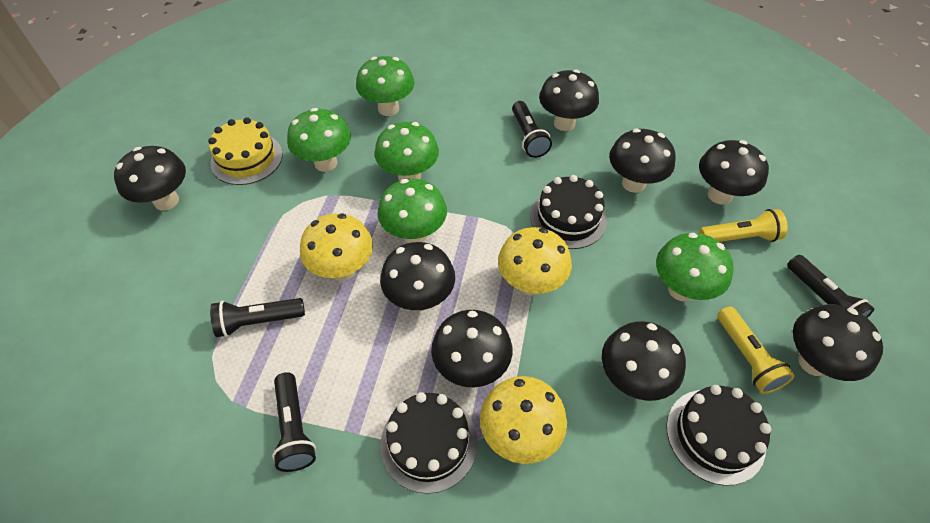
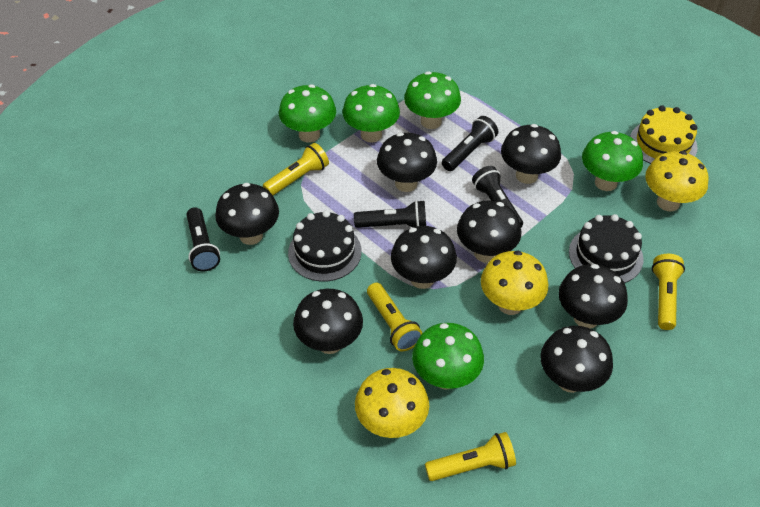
black cake: 3 -> 2
yellow flashlight: 2 -> 4

